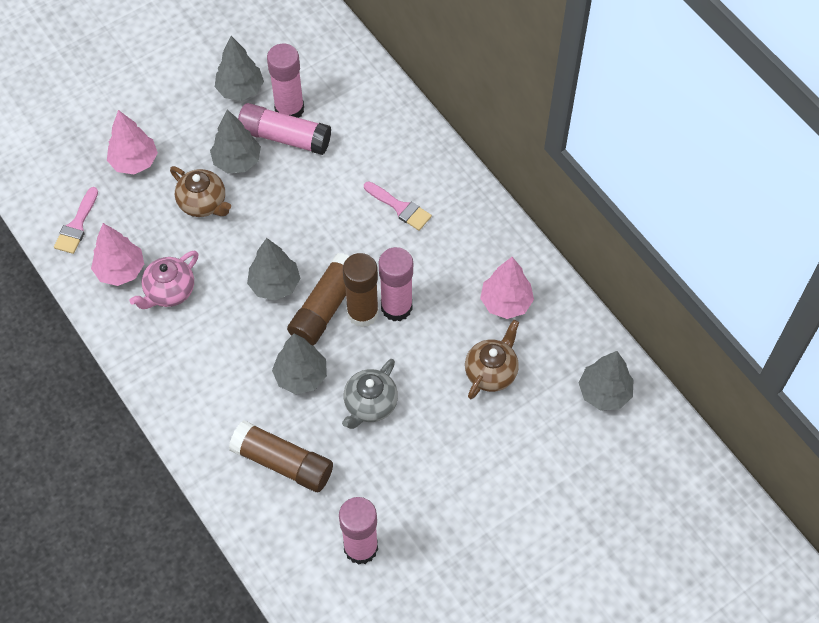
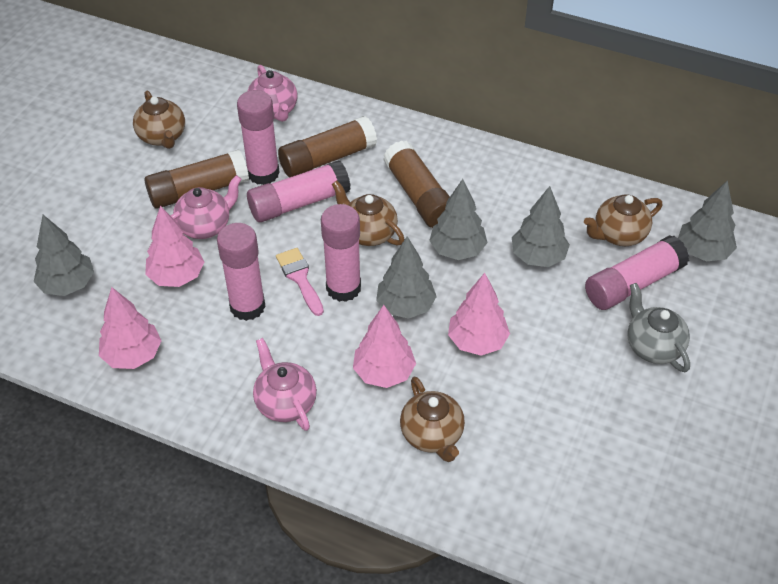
brown teapot: 2 -> 4
pink brush: 2 -> 1
pink glue stick: 4 -> 5
pink teapot: 1 -> 3
pink tree: 3 -> 4

